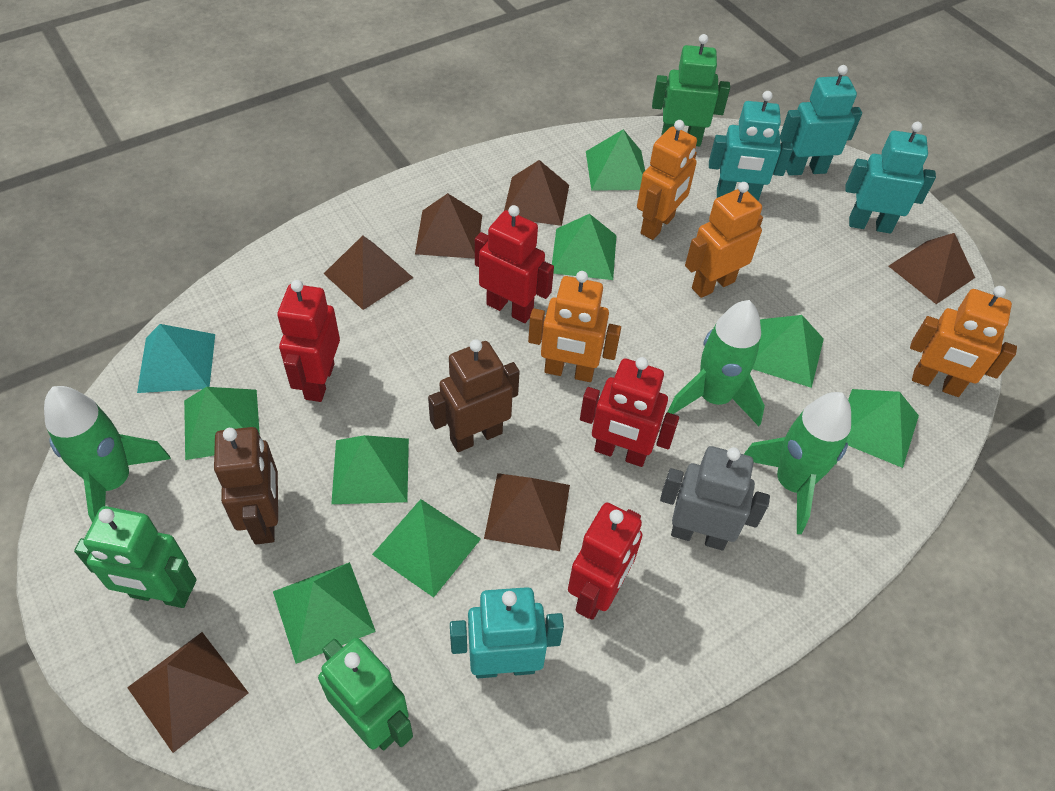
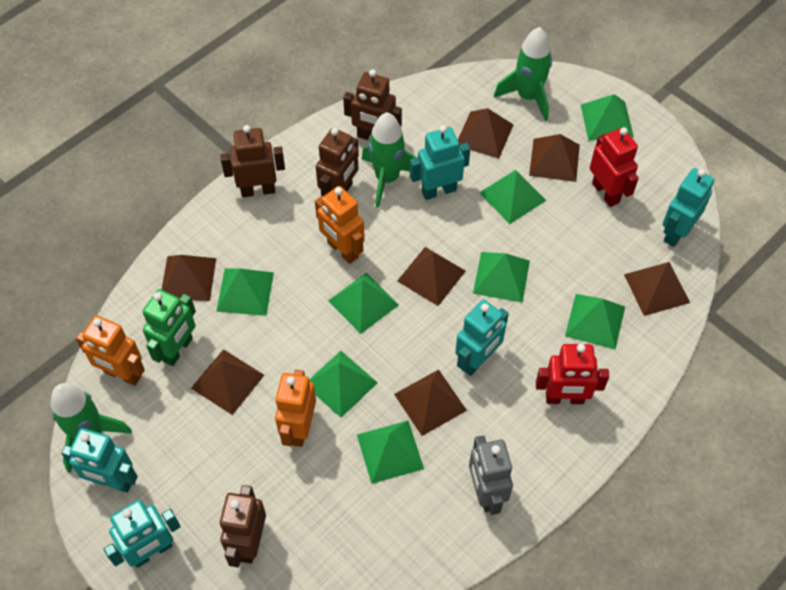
brown pyramid: 6 -> 7
brown robot: 2 -> 4
green robot: 3 -> 1
orange robot: 4 -> 3
red robot: 4 -> 2
turquoise pyramid: 1 -> 0
turquoise robot: 4 -> 5

